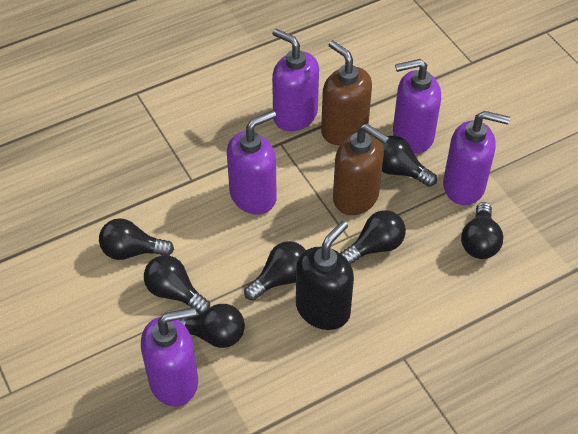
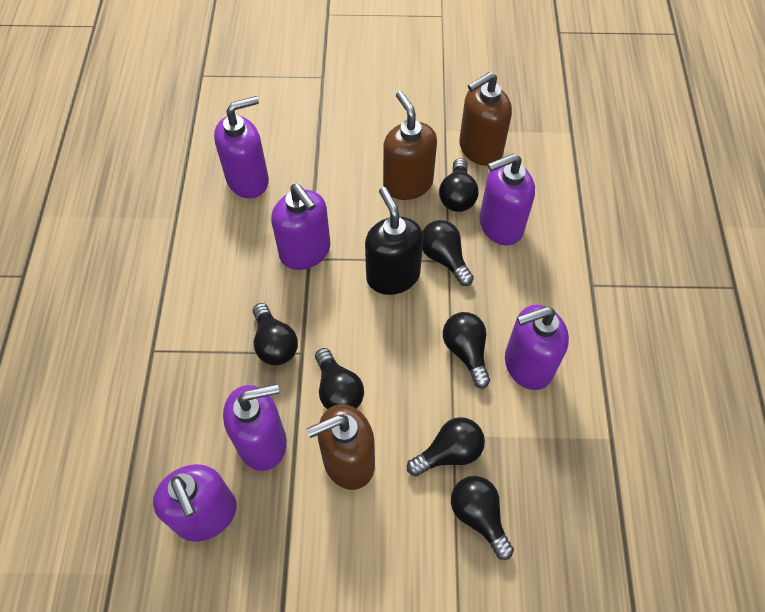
brown soap dispenser: 2 -> 3
purple soap dispenser: 5 -> 6

